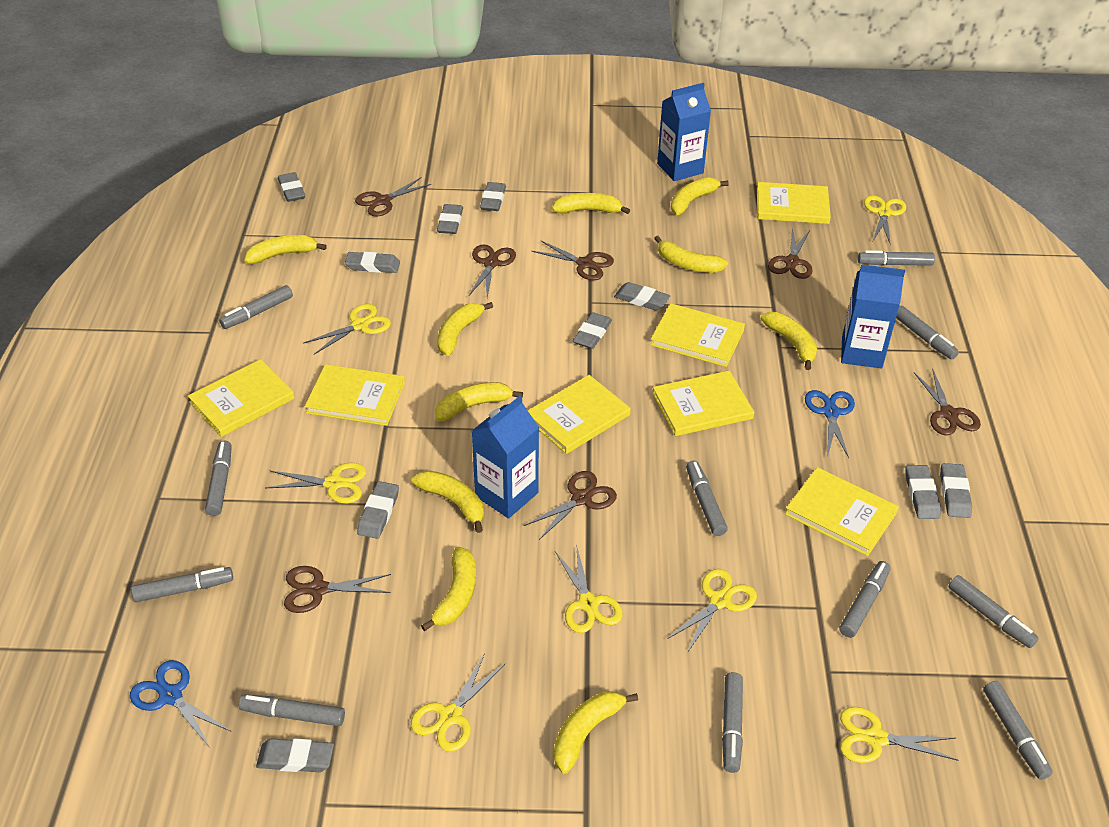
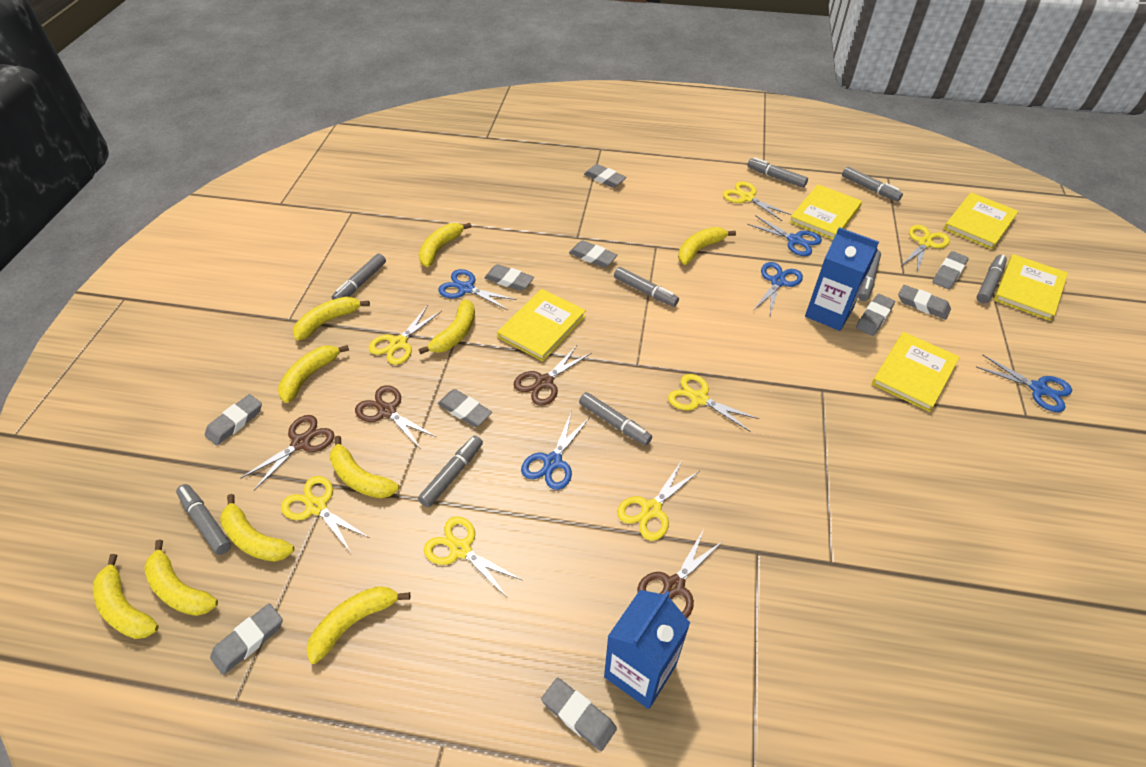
blue carton: 3 -> 2
blue scissors: 2 -> 5
brown scissors: 7 -> 4
grey marker: 11 -> 9
yellow book: 7 -> 5

